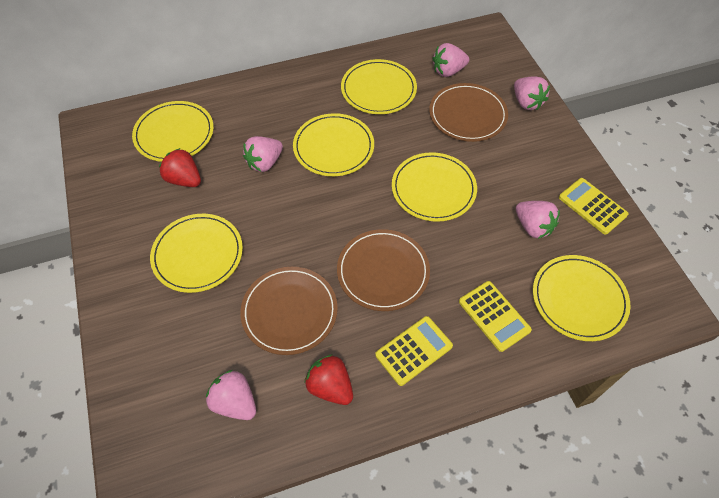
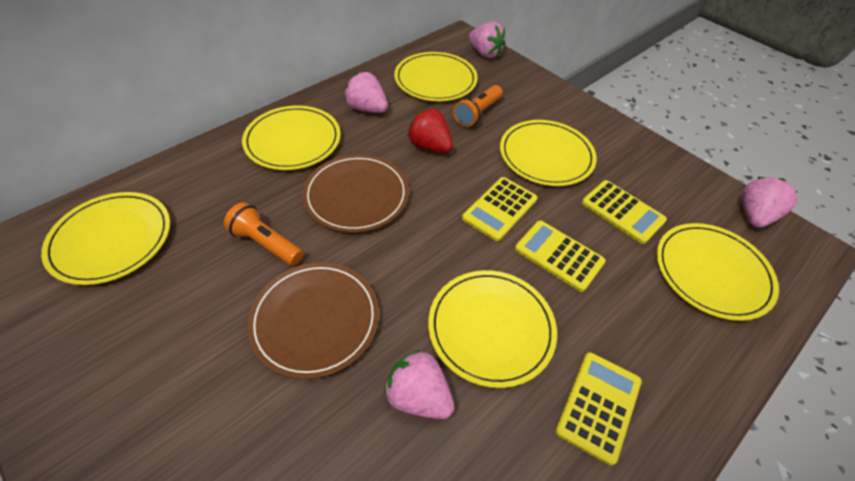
brown plate: 3 -> 2
orange flashlight: 0 -> 2
pink strawberry: 5 -> 4
red strawberry: 2 -> 1
yellow calculator: 3 -> 4

